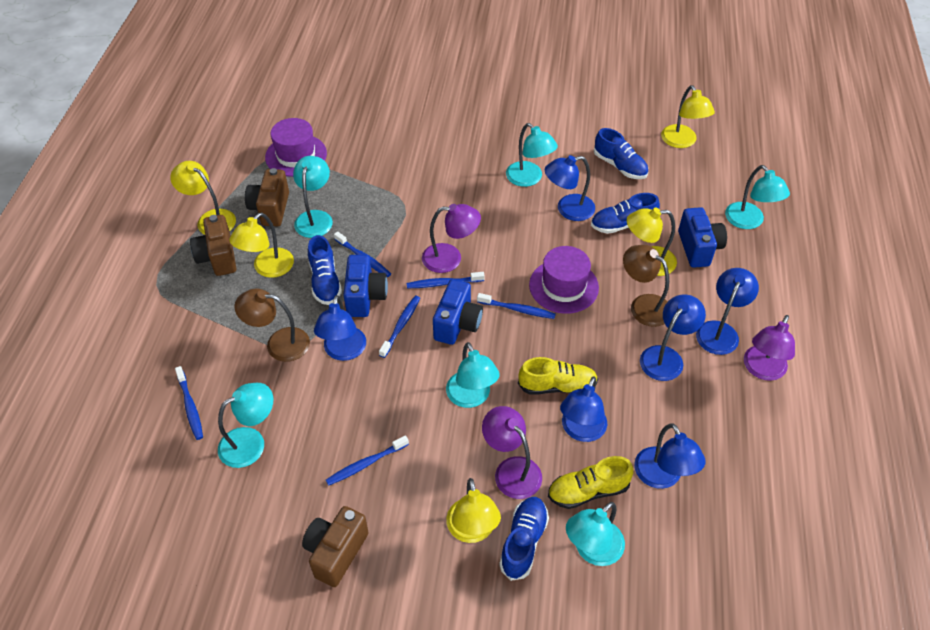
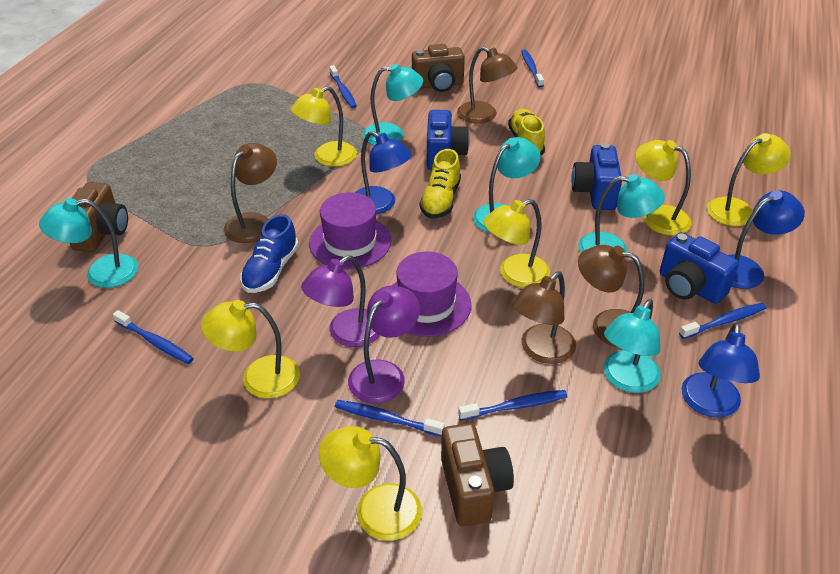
blue lamp: 6 -> 3
blue shoe: 4 -> 1
brown lamp: 2 -> 4
purple lamp: 3 -> 2
turquoise lamp: 6 -> 5
yellow lamp: 5 -> 6

